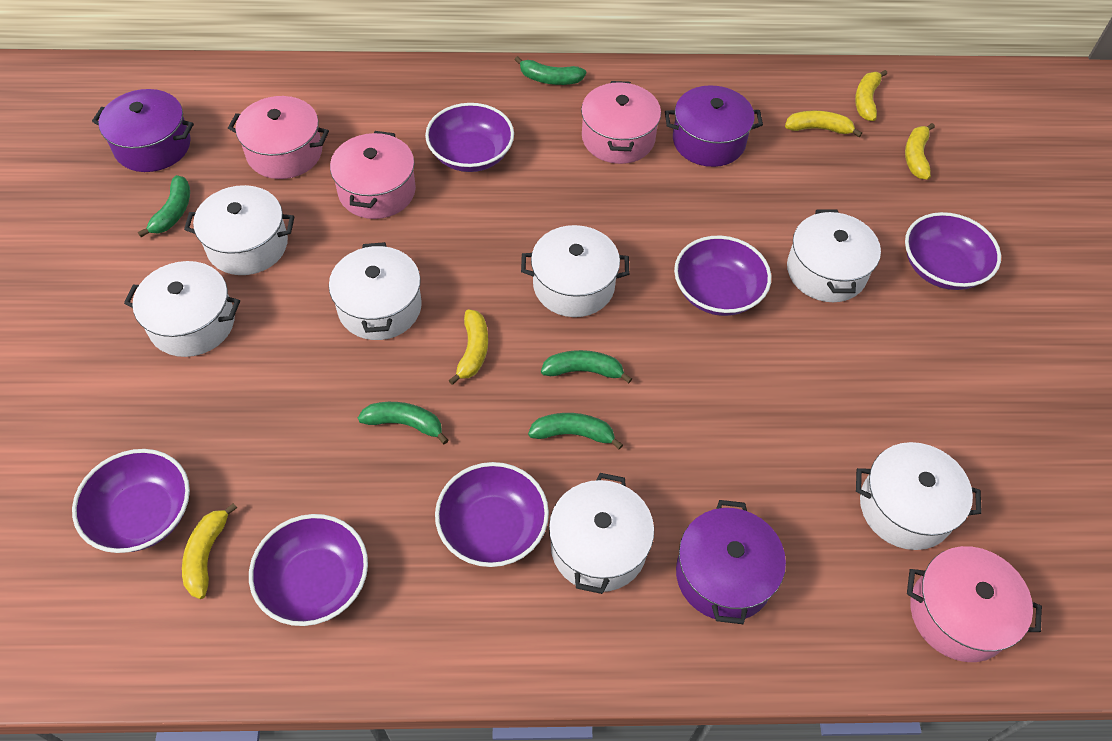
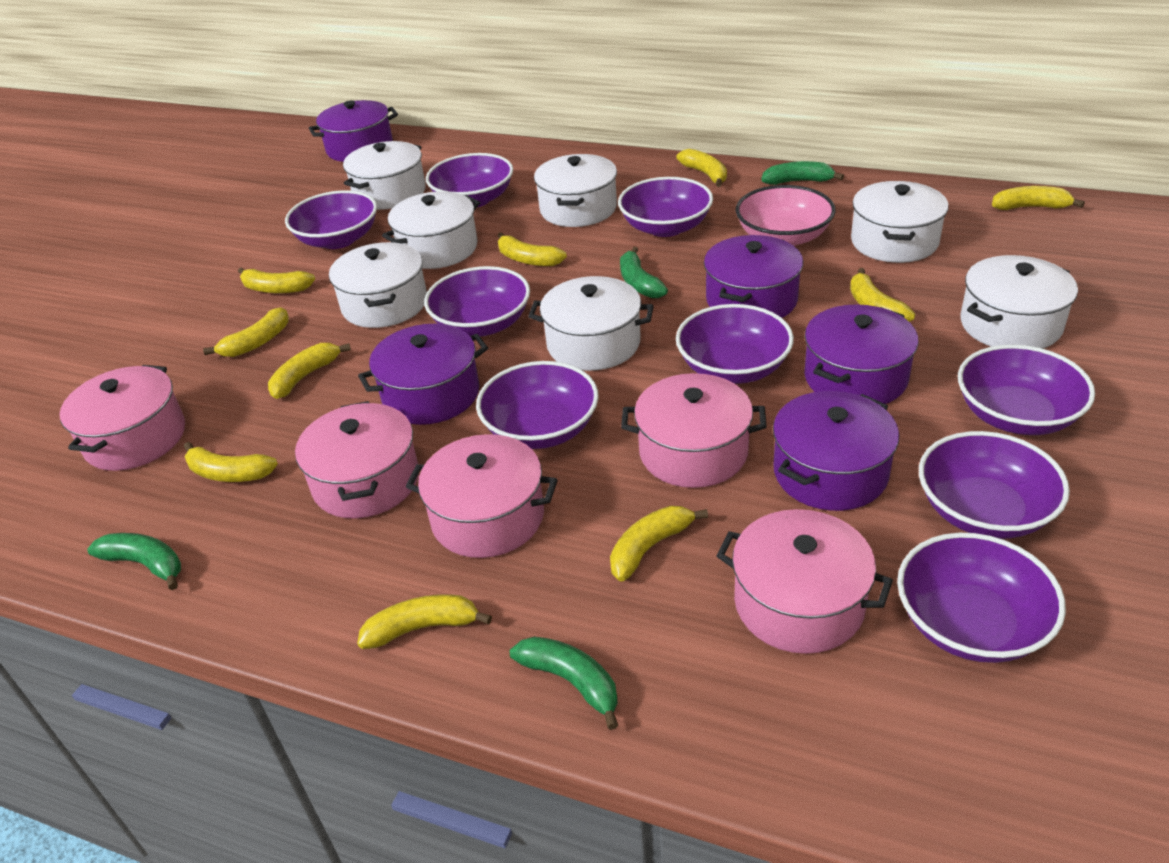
green banana: 5 -> 4
pink bowl: 0 -> 1
pink pot: 4 -> 5
purple bowl: 6 -> 9
purple pot: 3 -> 5
yellow banana: 5 -> 10

